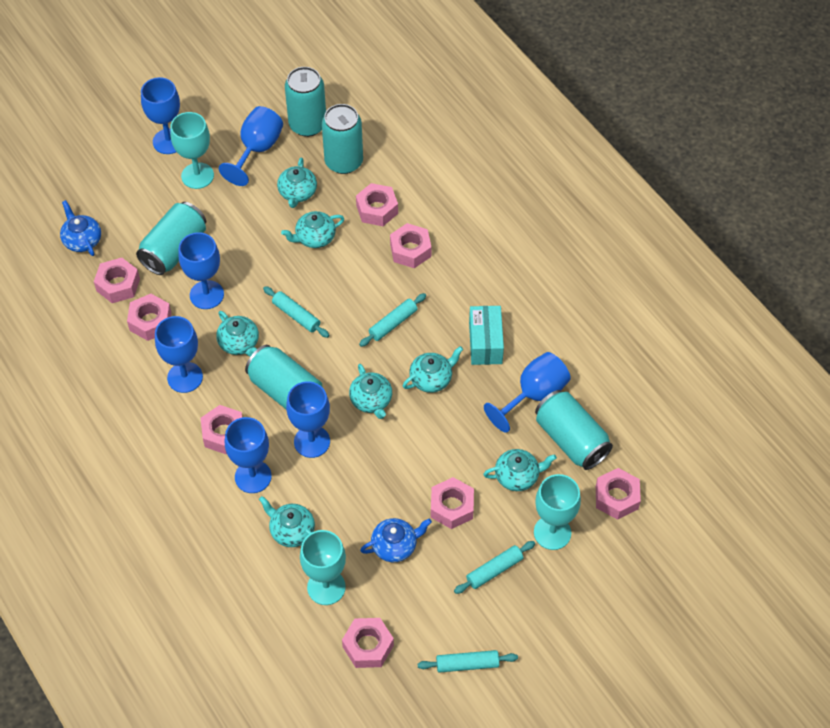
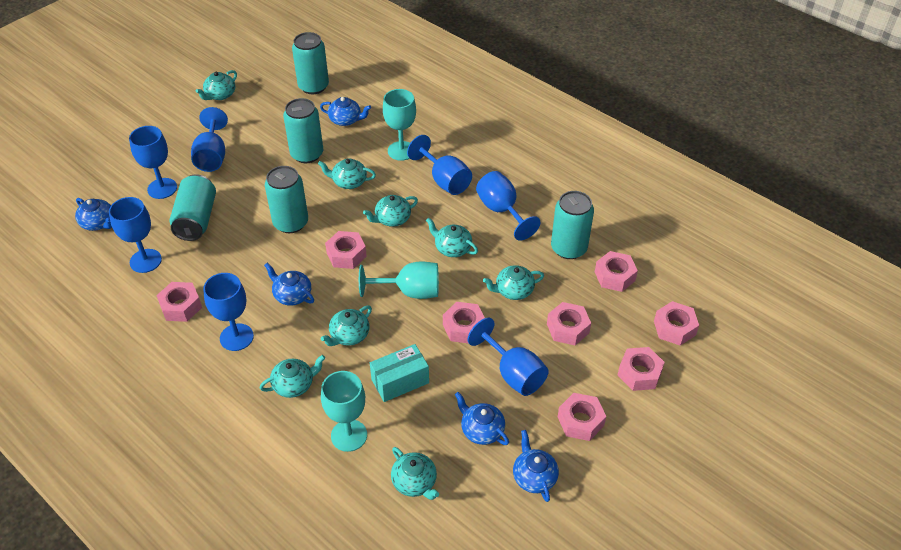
blue teapot: 2 -> 5
turquoise rolling pin: 4 -> 0
turquoise teapot: 7 -> 8

